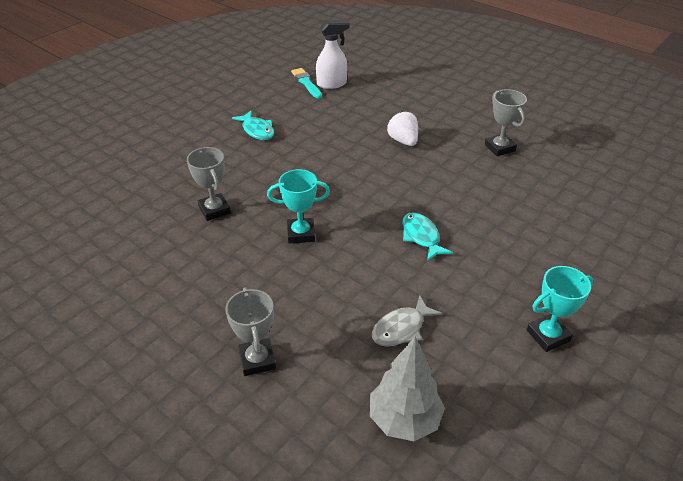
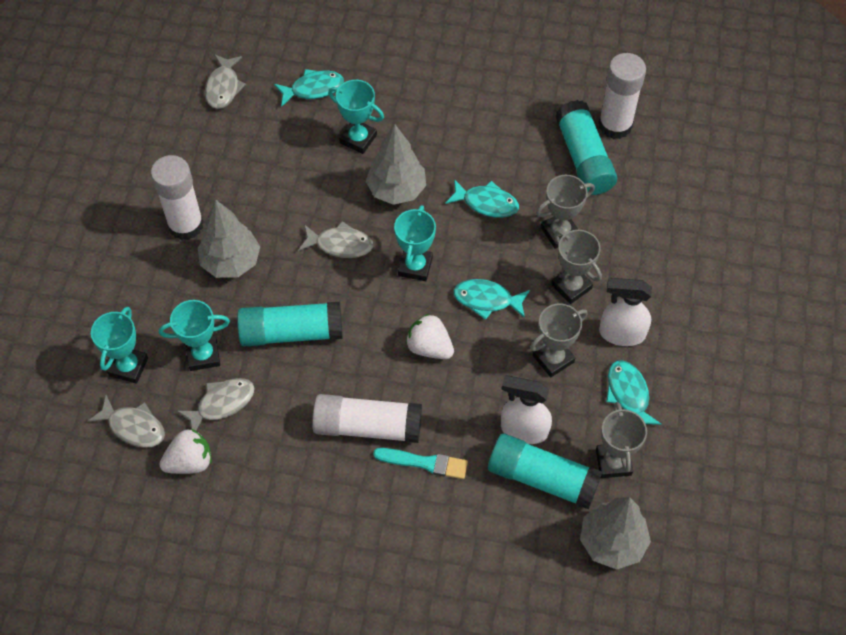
grey fish: 1 -> 4
grey tree: 1 -> 3
grey trophy: 3 -> 4
turquoise fish: 2 -> 4
turquoise glue stick: 0 -> 3
turquoise trophy: 2 -> 4
white glue stick: 0 -> 3
white spray bottle: 1 -> 2
white strawberry: 1 -> 2

